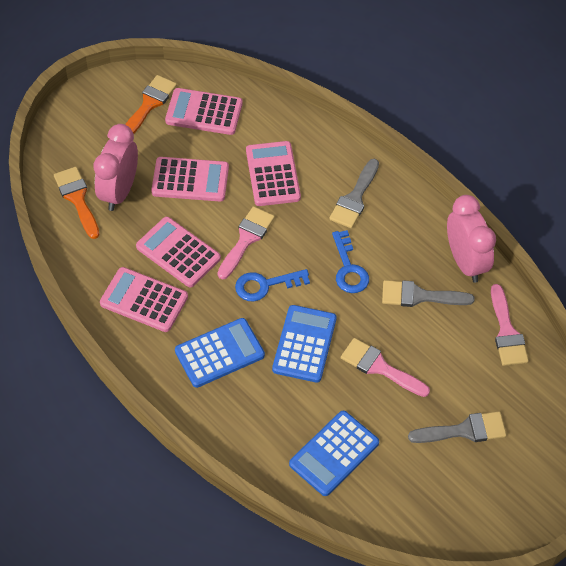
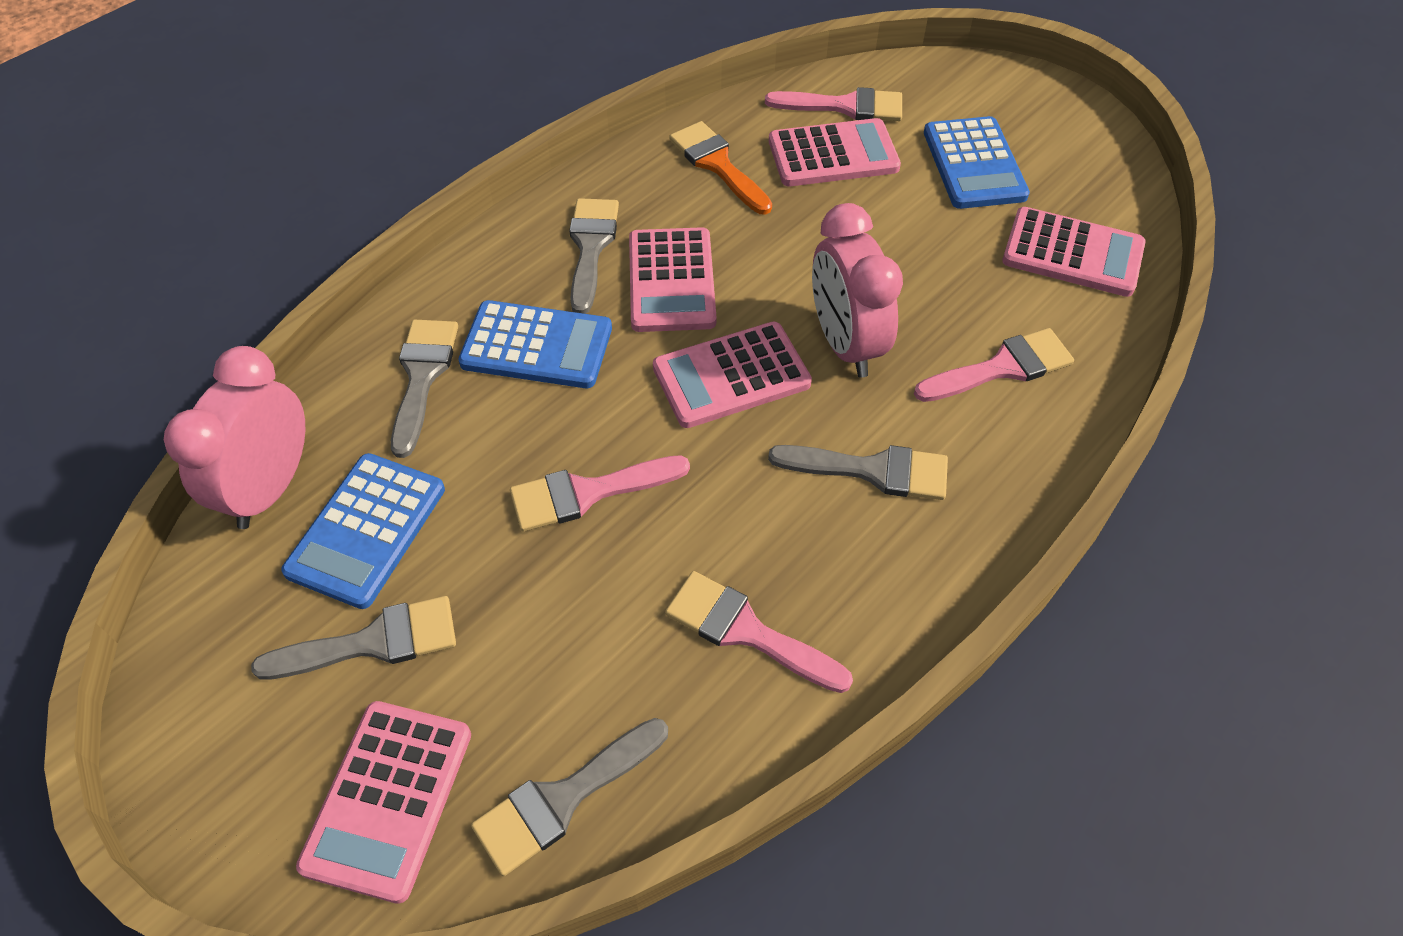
blue key: 2 -> 0
grey brush: 3 -> 5
orange brush: 2 -> 1
pink brush: 3 -> 4

